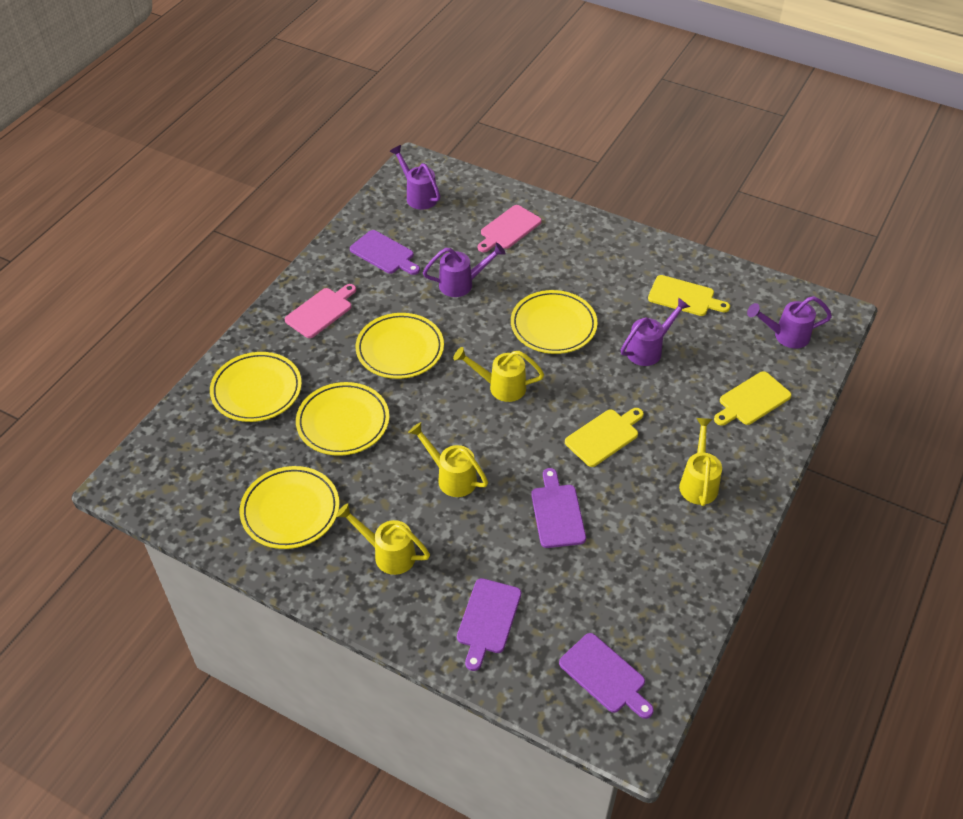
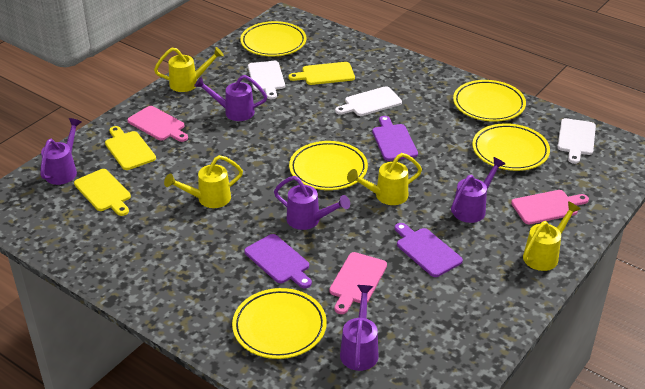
pink cutting board: 2 -> 3
purple cutting board: 4 -> 3
purple watering can: 4 -> 5
white cutting board: 0 -> 3

